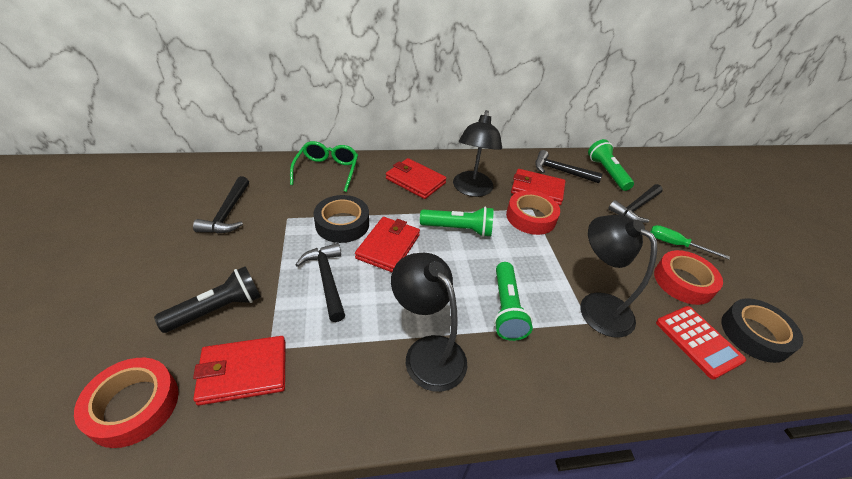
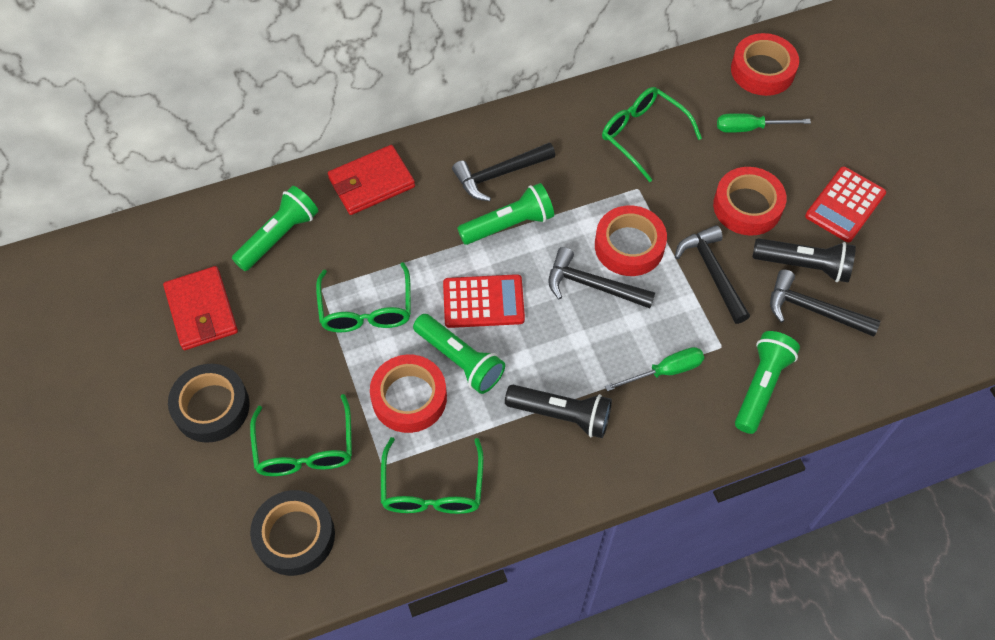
black flashlight: 1 -> 2
black lamp: 3 -> 0
green flashlight: 3 -> 4
green glasses: 1 -> 4
green screwdriver: 1 -> 2
red calculator: 1 -> 2
red tape: 3 -> 4
red wallet: 4 -> 2

